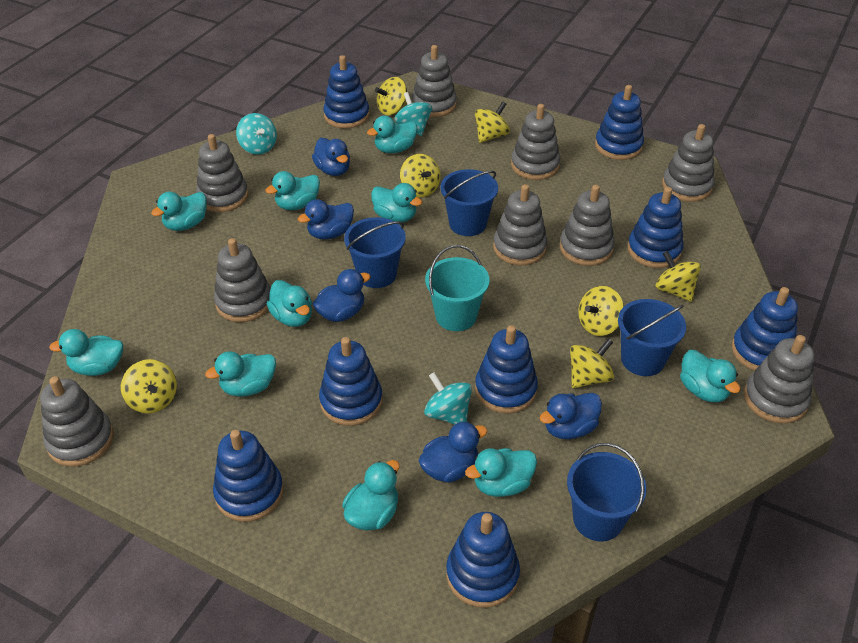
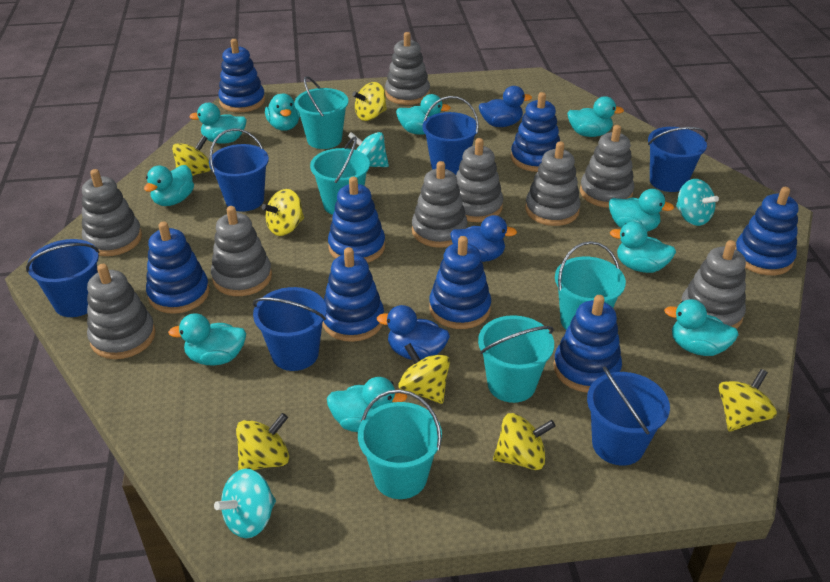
blue bucket: 4 -> 6
blue duck: 5 -> 3
turquoise bucket: 1 -> 5

